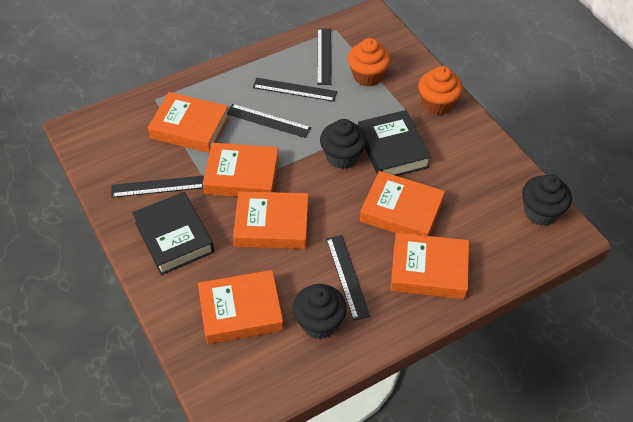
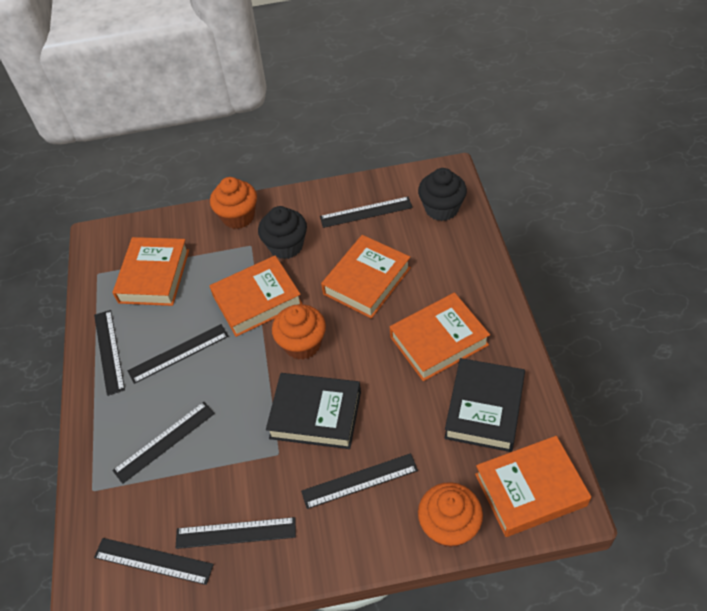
black cupcake: 3 -> 2
black ruler: 5 -> 7
orange book: 6 -> 5
orange cupcake: 2 -> 3

